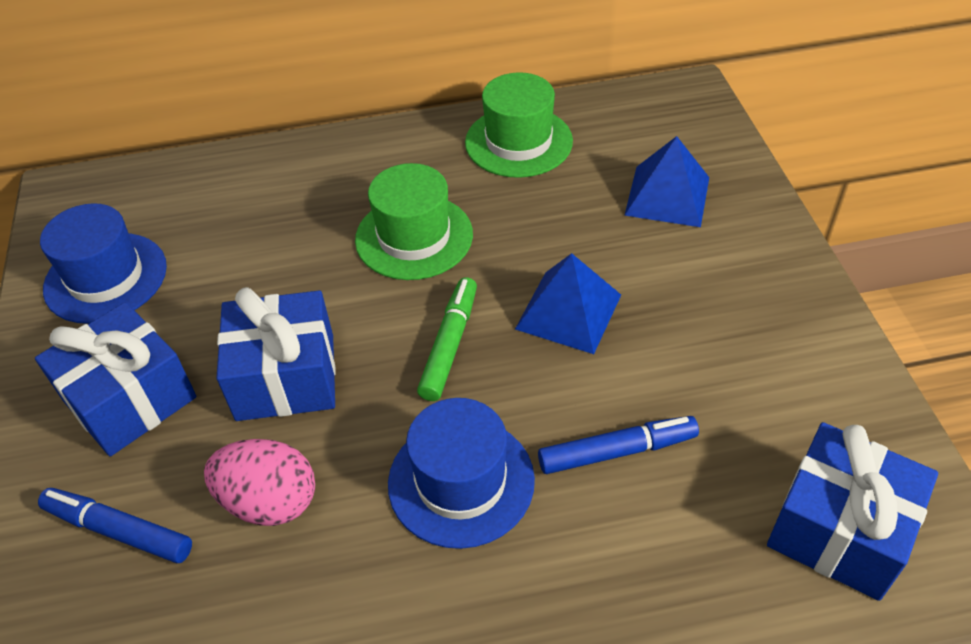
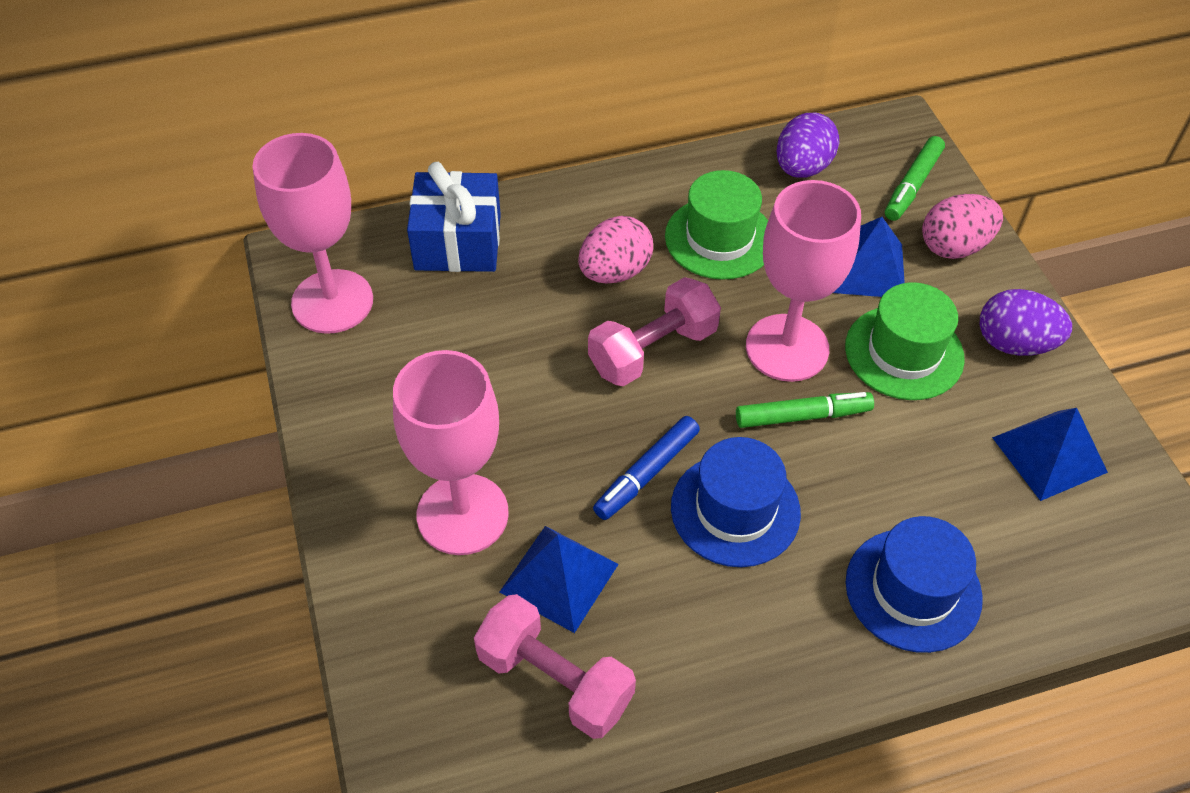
blue gift: 3 -> 1
blue marker: 2 -> 1
blue pyramid: 2 -> 3
green marker: 1 -> 2
pink dumbbell: 0 -> 2
pink egg: 1 -> 2
pink goblet: 0 -> 3
purple egg: 0 -> 2

